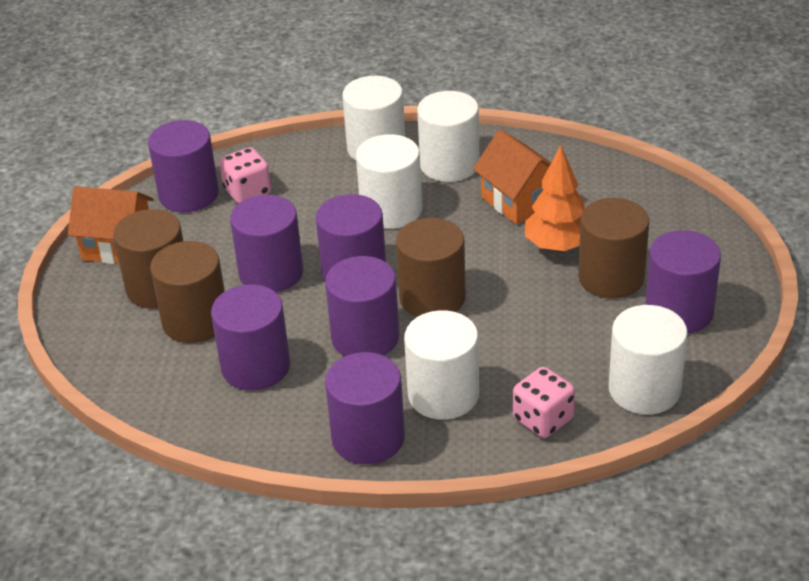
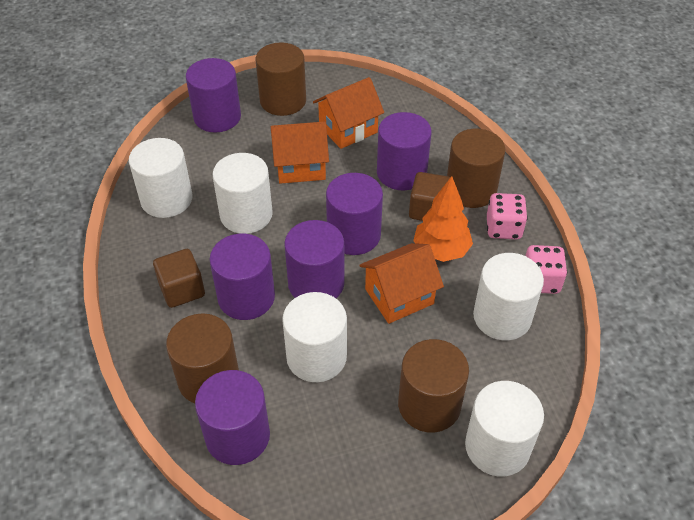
brown cube: 0 -> 2
orange house: 2 -> 3
purple cylinder: 7 -> 6

